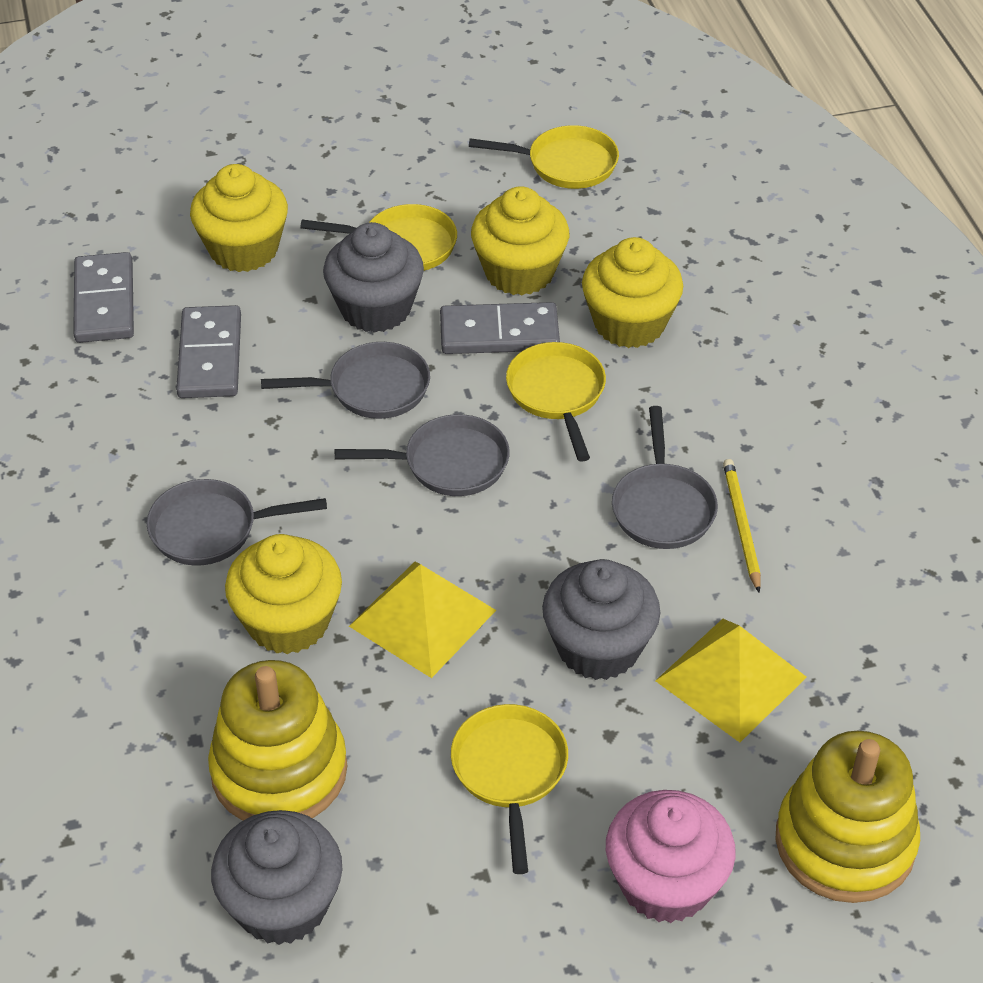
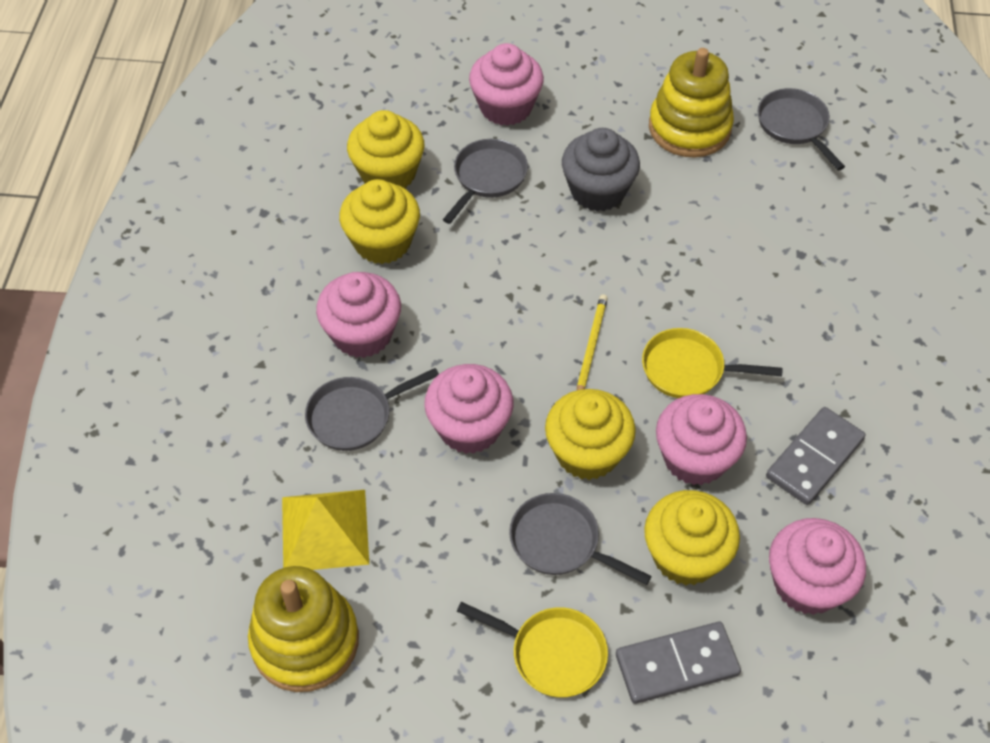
grey cupcake: 3 -> 1
grey domino: 3 -> 2
pink cupcake: 1 -> 5
yellow pan: 4 -> 2
yellow pyramid: 2 -> 1

